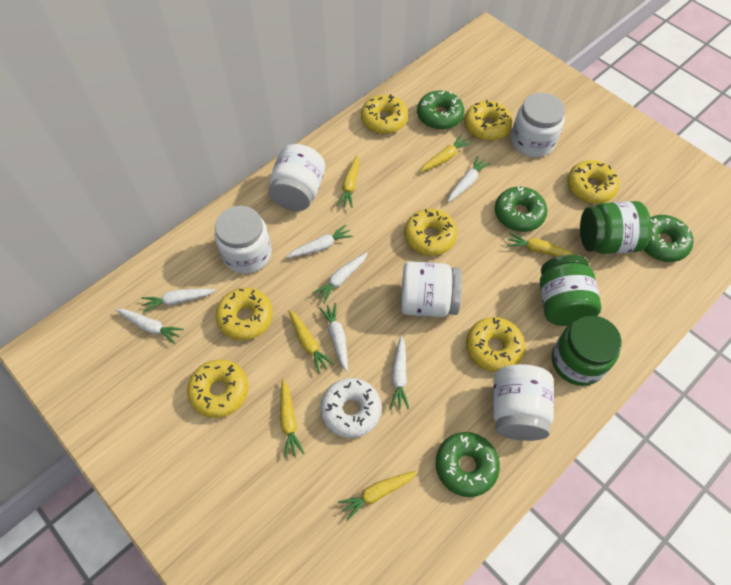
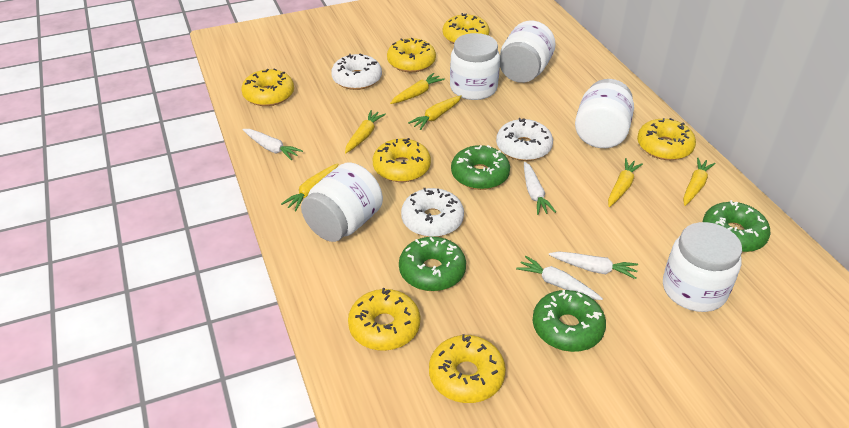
green jar: 3 -> 0
white carrot: 7 -> 4
white donut: 1 -> 3

